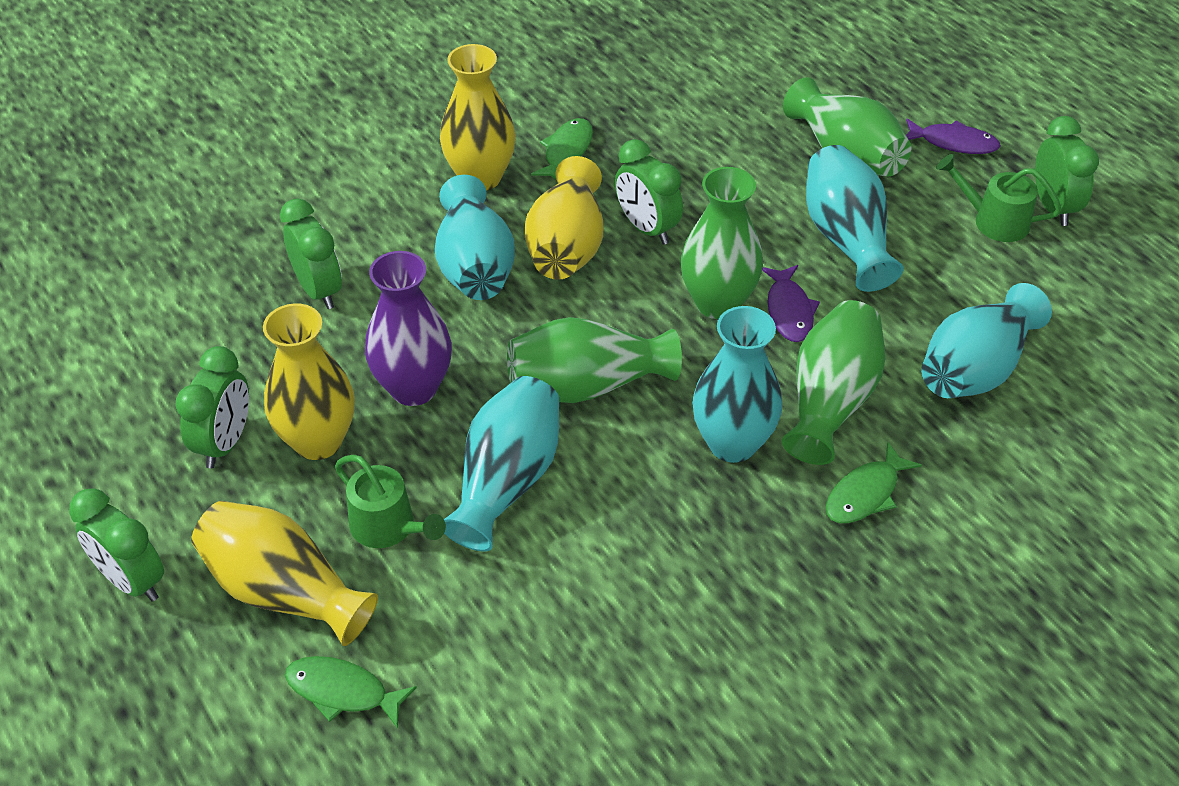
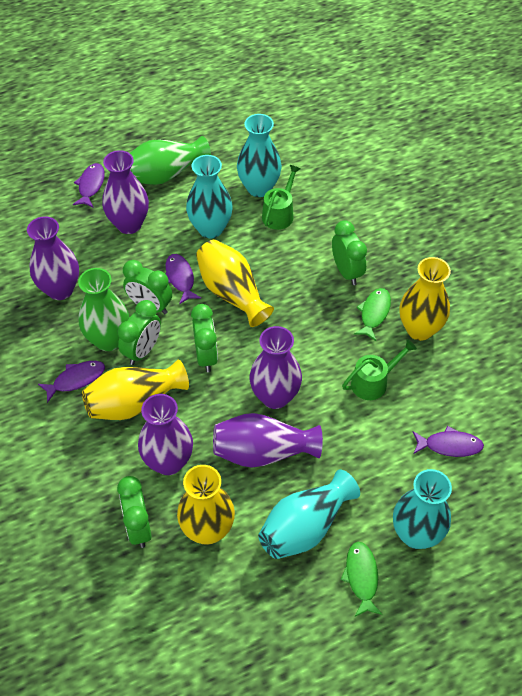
green fish: 3 -> 2
green vase: 4 -> 2
purple fish: 2 -> 4
purple vase: 1 -> 5
turquoise vase: 5 -> 4

